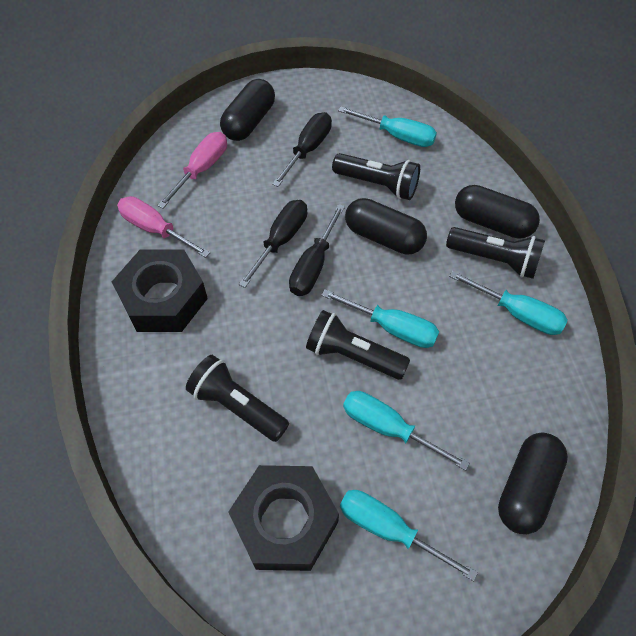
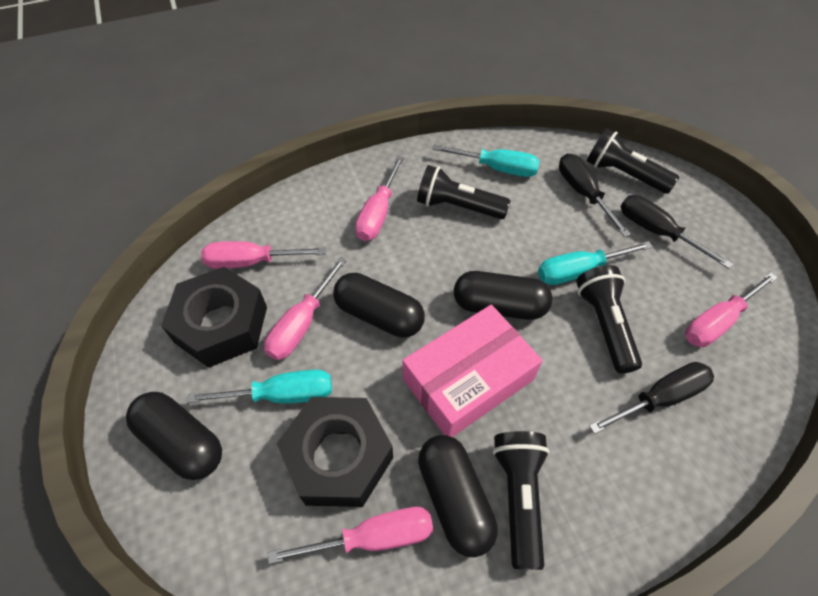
pink box: 0 -> 1
pink screwdriver: 2 -> 5
turquoise screwdriver: 5 -> 3

